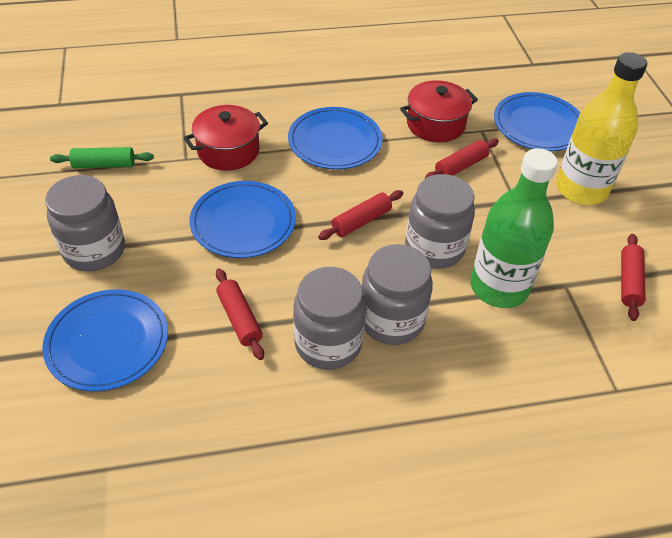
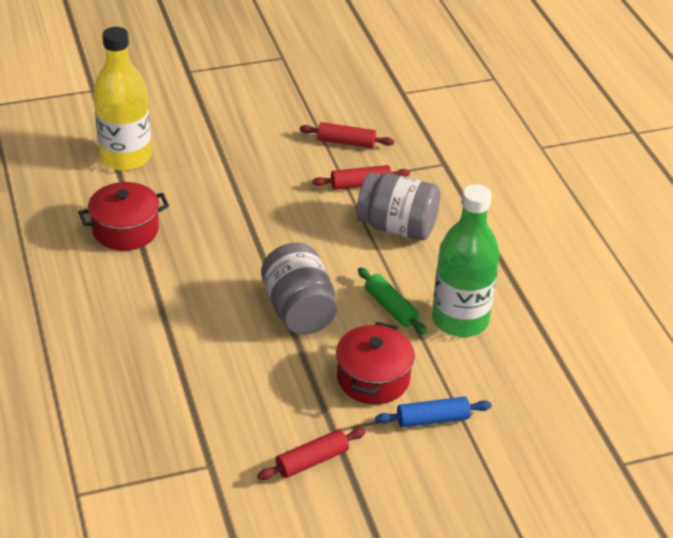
blue plate: 4 -> 0
blue rolling pin: 0 -> 1
grey jar: 4 -> 2
red rolling pin: 4 -> 3

